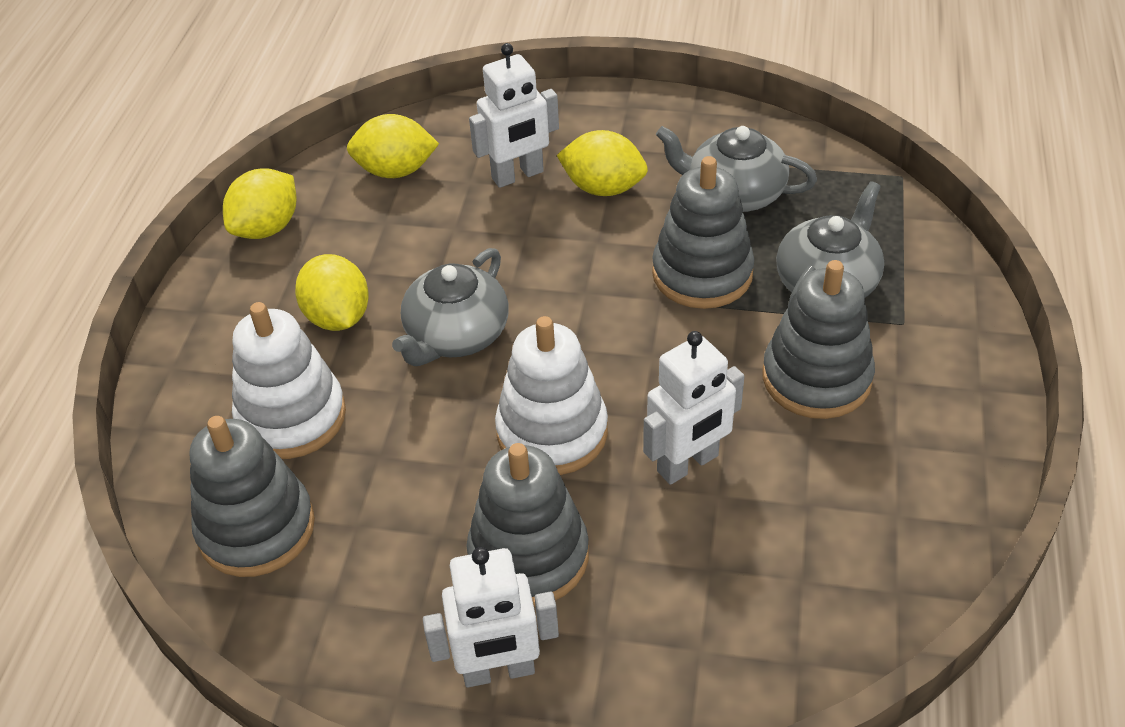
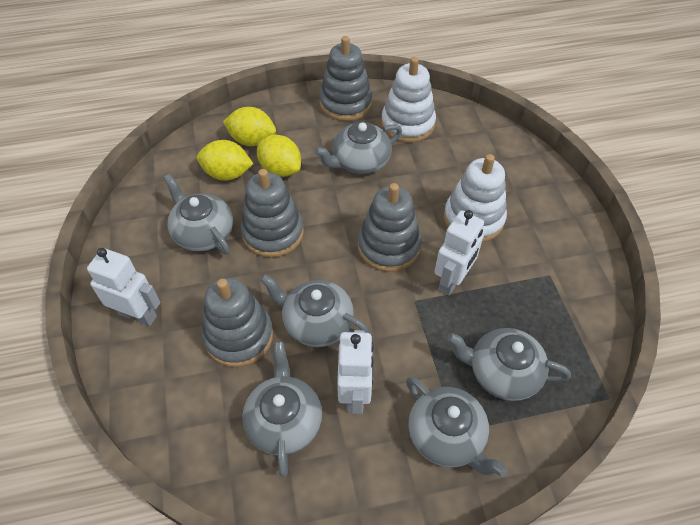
grey teapot: 3 -> 6
yellow lemon: 4 -> 3

